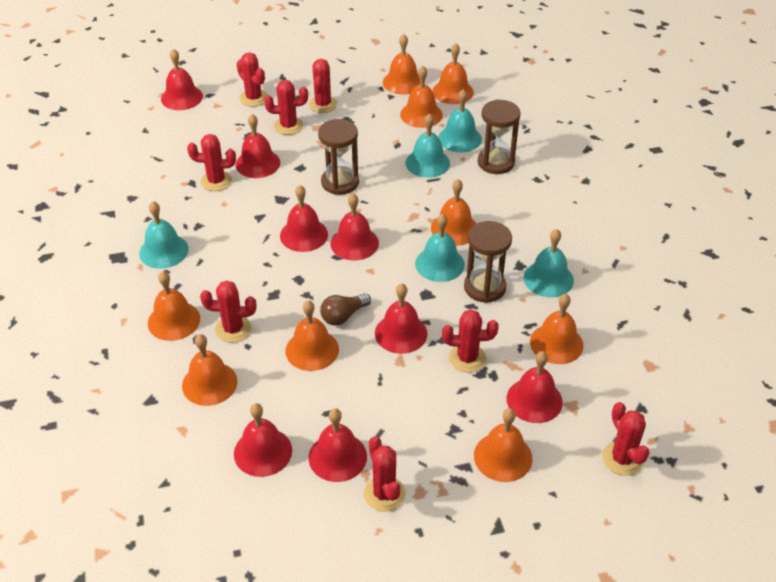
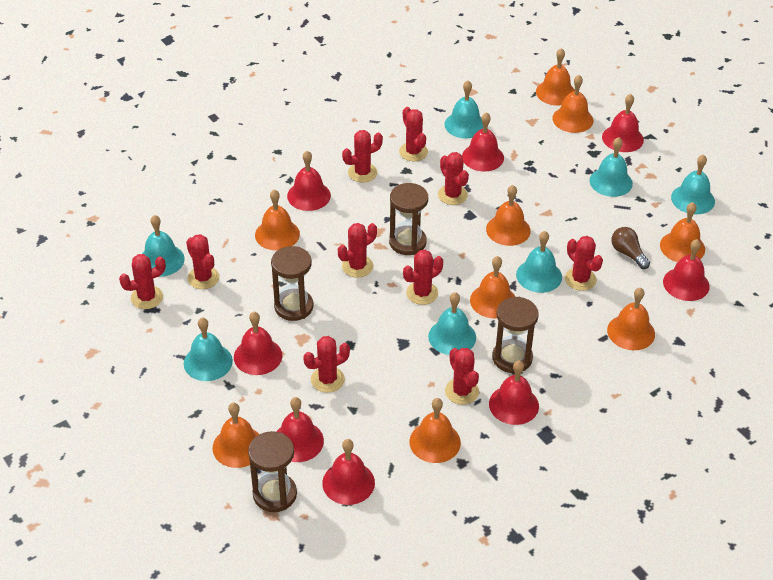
brown hourglass: 3 -> 4
red cactus: 8 -> 10
turquoise bell: 5 -> 7

